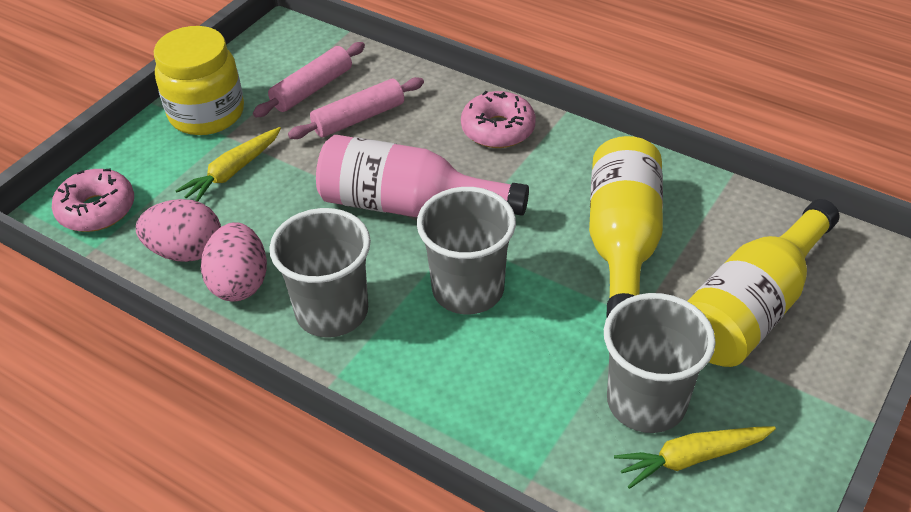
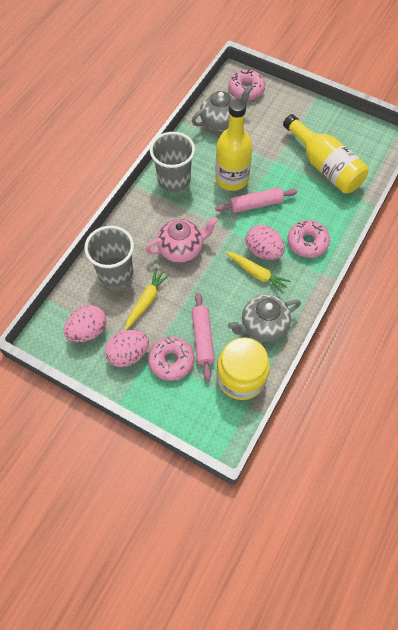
grey cup: 3 -> 2
grey teapot: 0 -> 2
pink bottle: 1 -> 0
pink donut: 2 -> 3
pink egg: 2 -> 3
pink teapot: 0 -> 1

